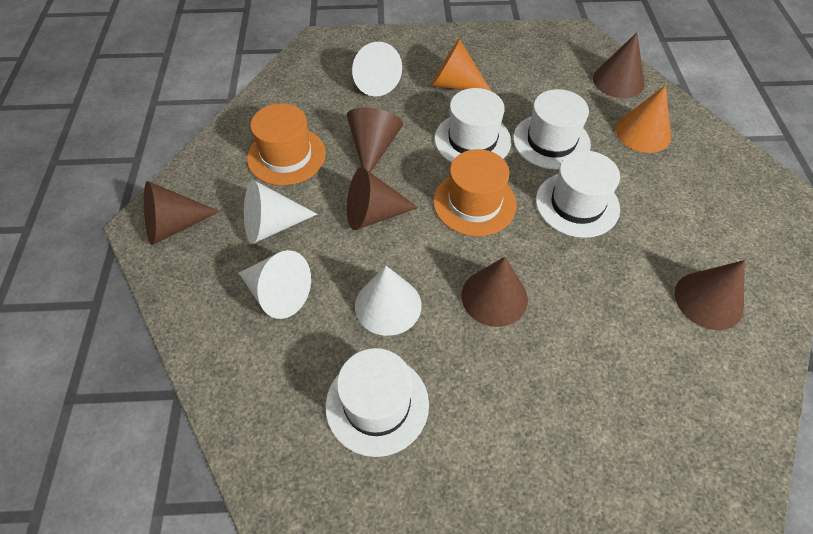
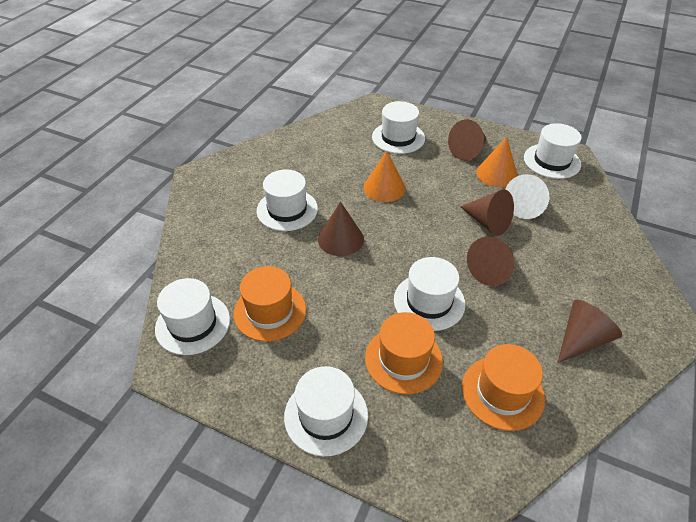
brown cone: 6 -> 5
orange hat: 2 -> 3
white cone: 4 -> 1
white hat: 4 -> 6

